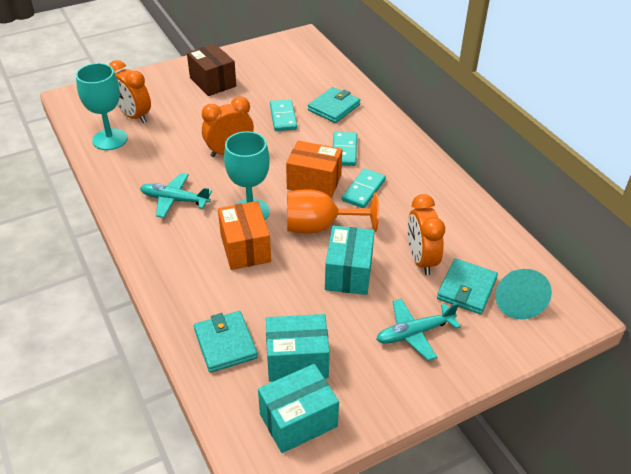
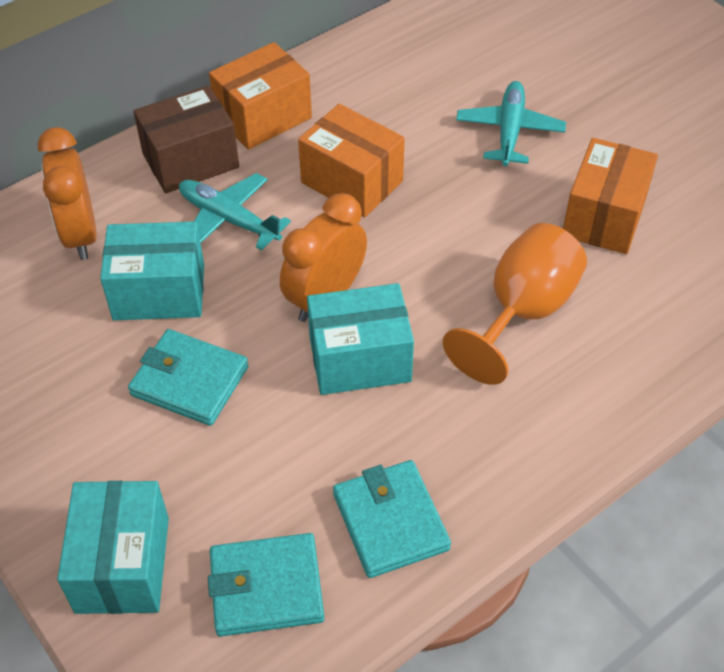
orange box: 2 -> 3
orange clock: 3 -> 2
turquoise cone: 1 -> 0
turquoise domino: 3 -> 0
turquoise goblet: 2 -> 0

